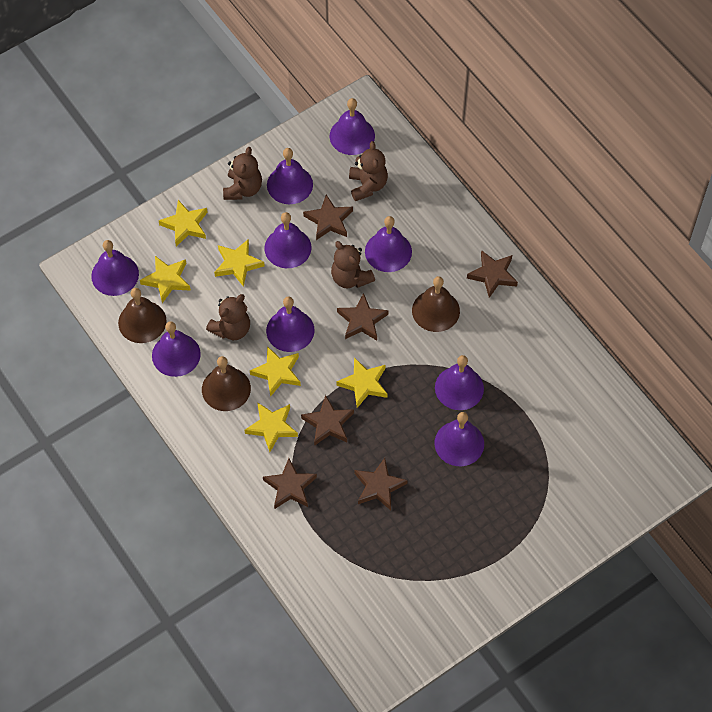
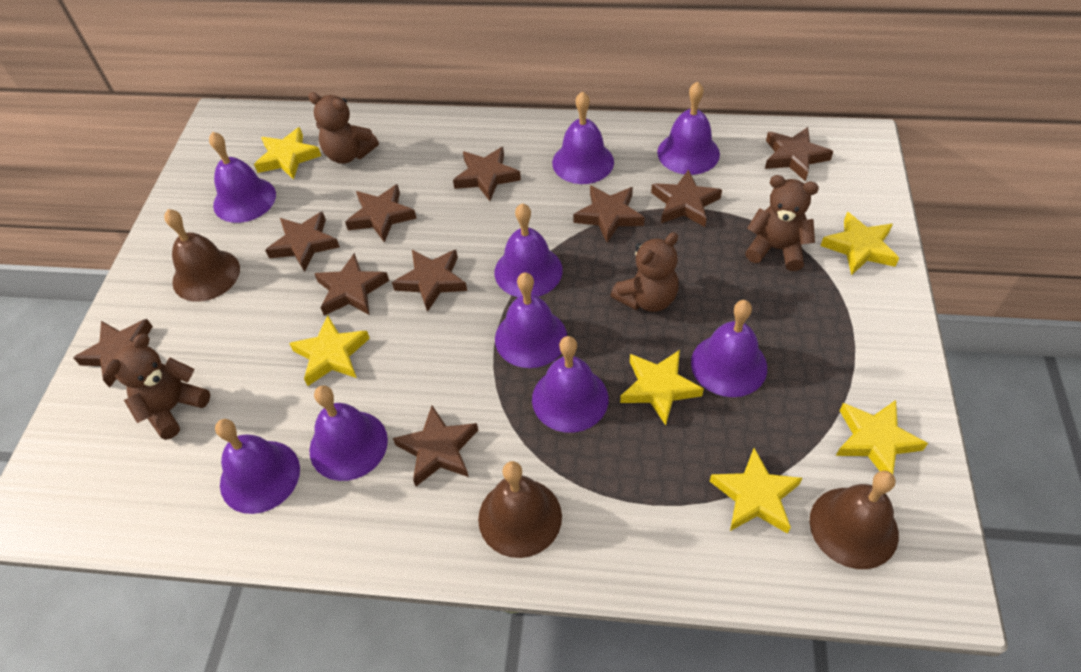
brown star: 6 -> 10

